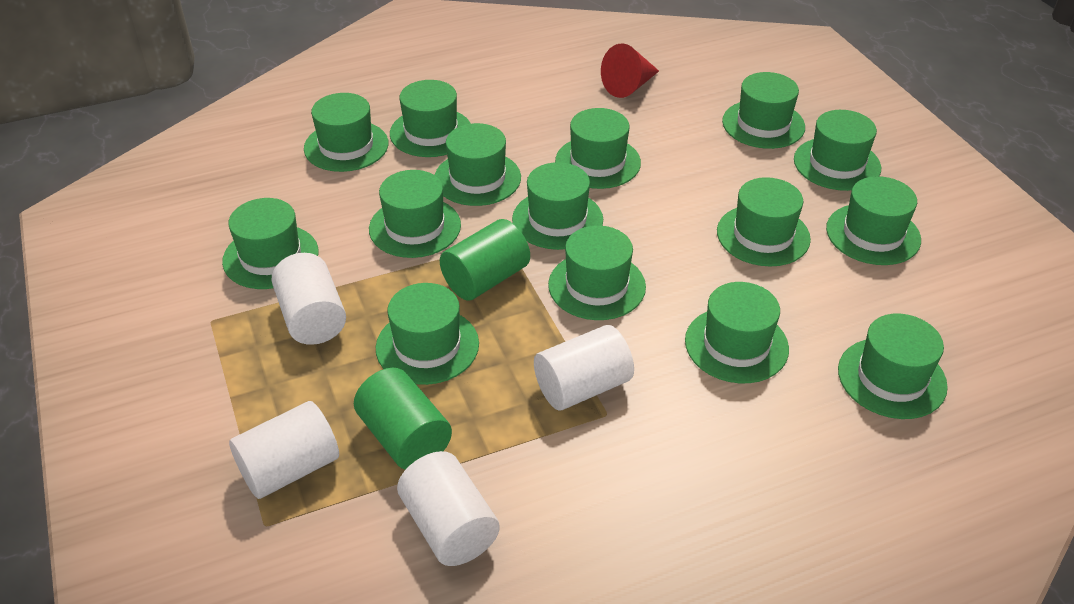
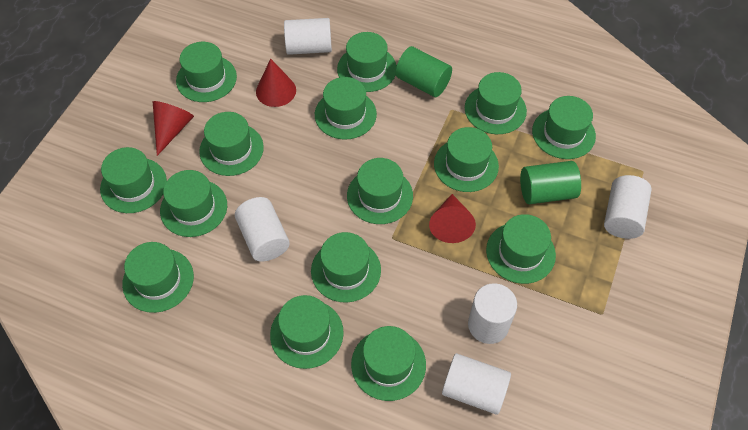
red cone: 1 -> 3
white cylinder: 4 -> 5

